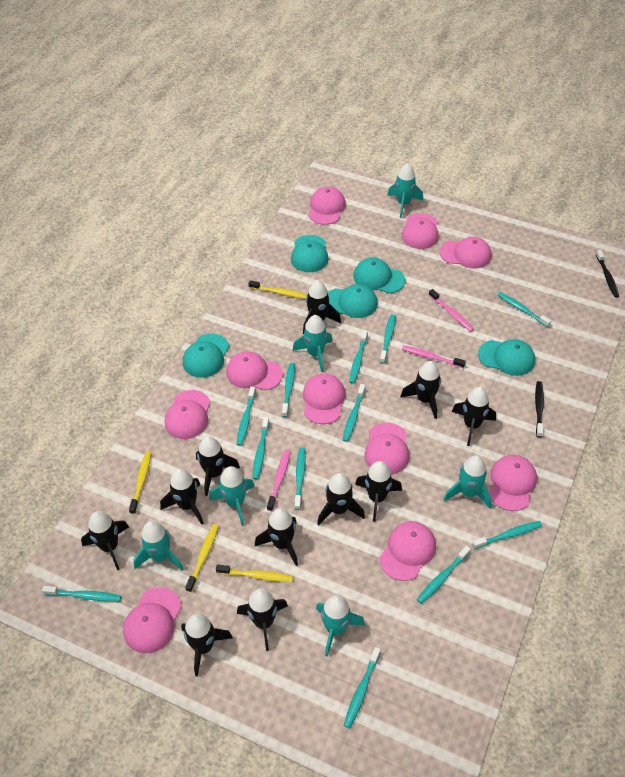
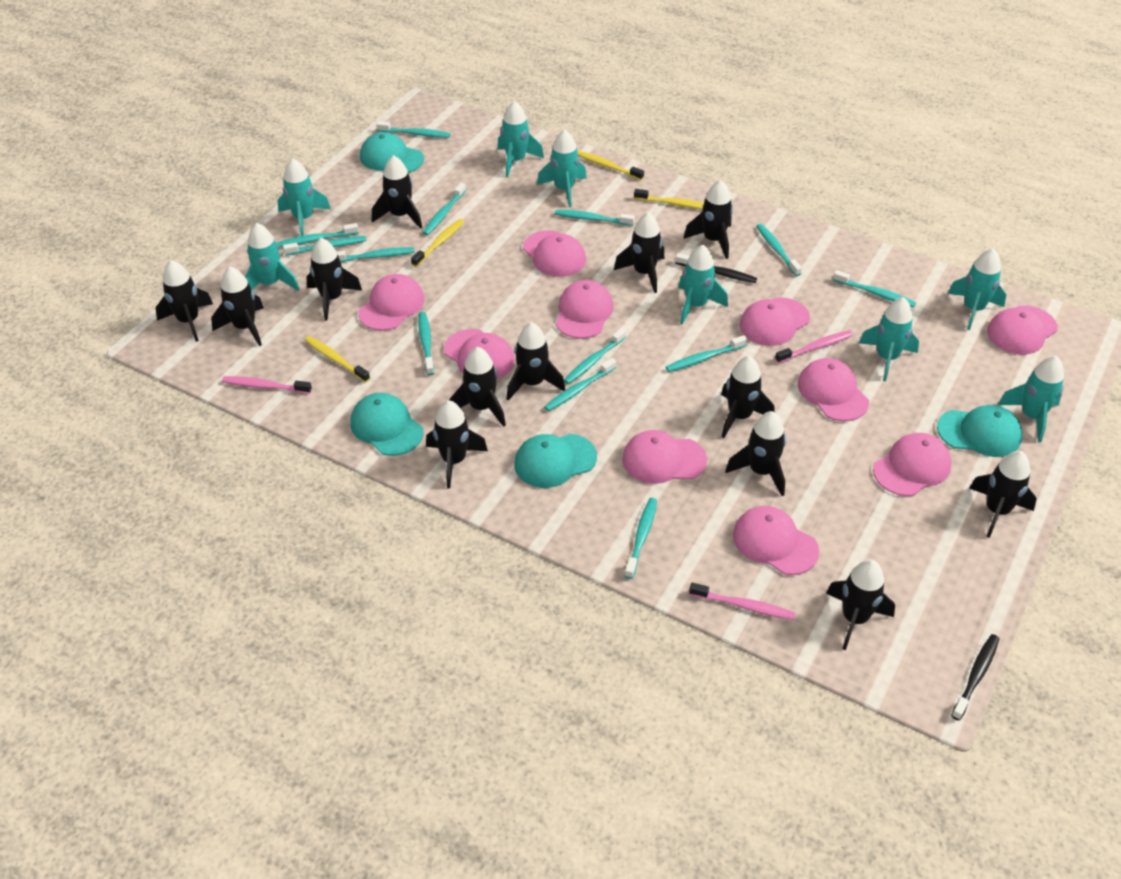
black rocket: 11 -> 13
turquoise cap: 5 -> 4
turquoise rocket: 6 -> 8
turquoise toothbrush: 12 -> 13

